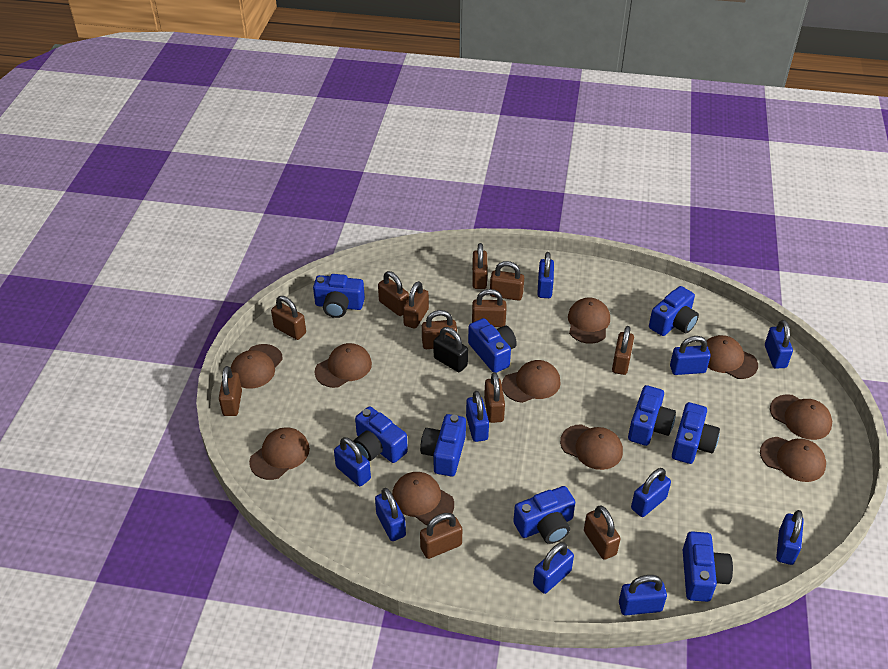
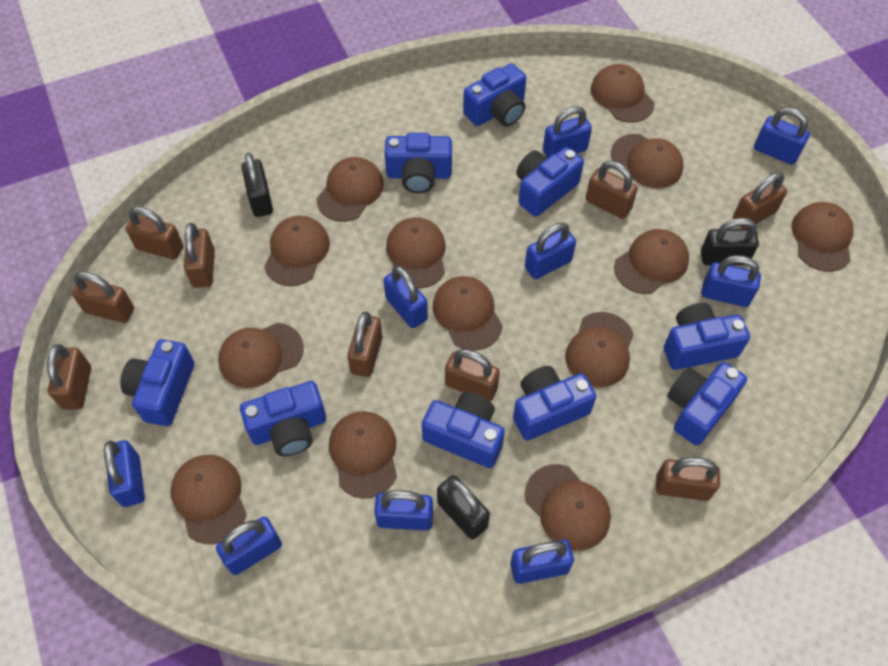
black padlock: 1 -> 3
blue padlock: 10 -> 9
brown cap: 10 -> 13
brown padlock: 12 -> 9

